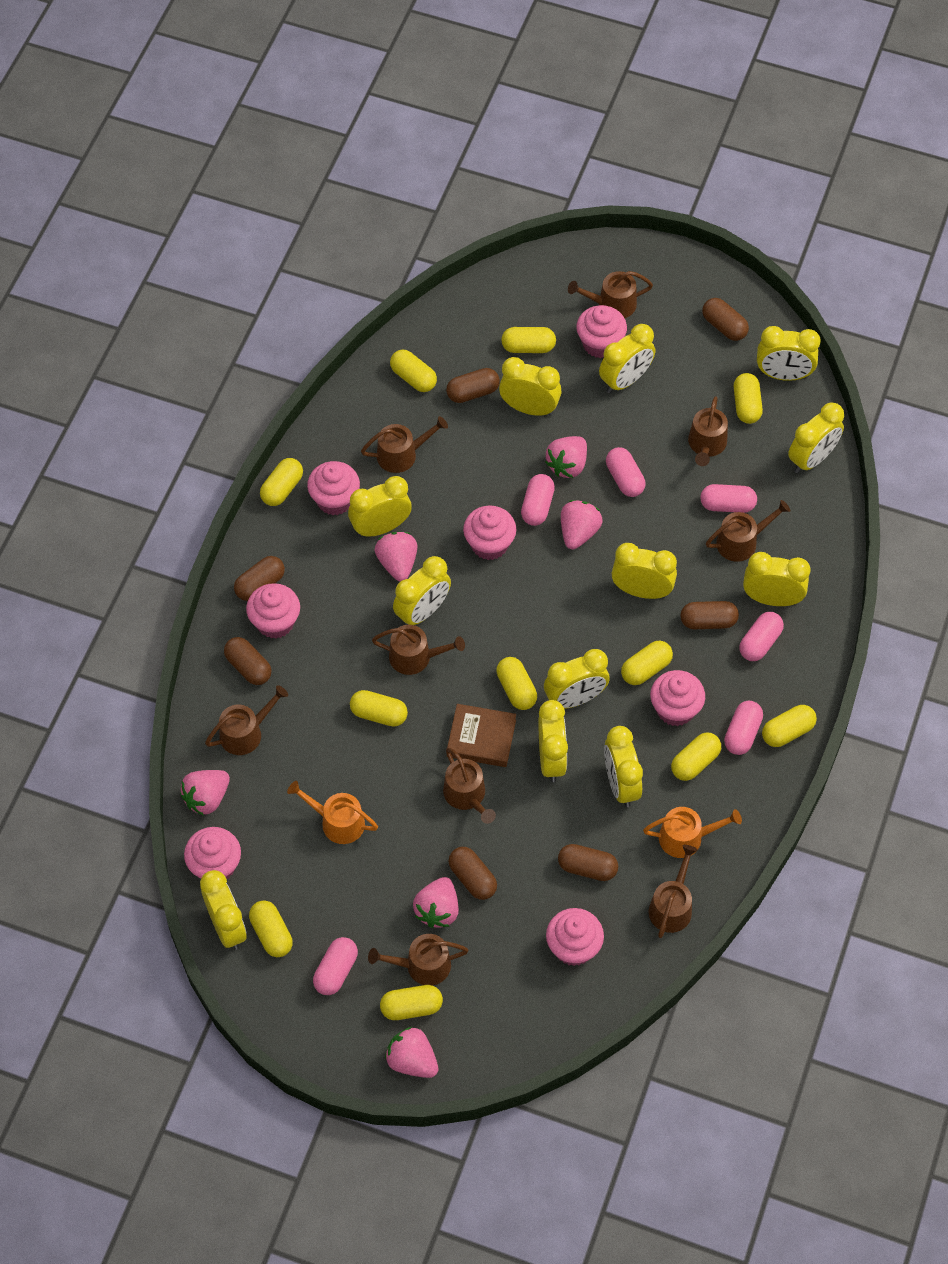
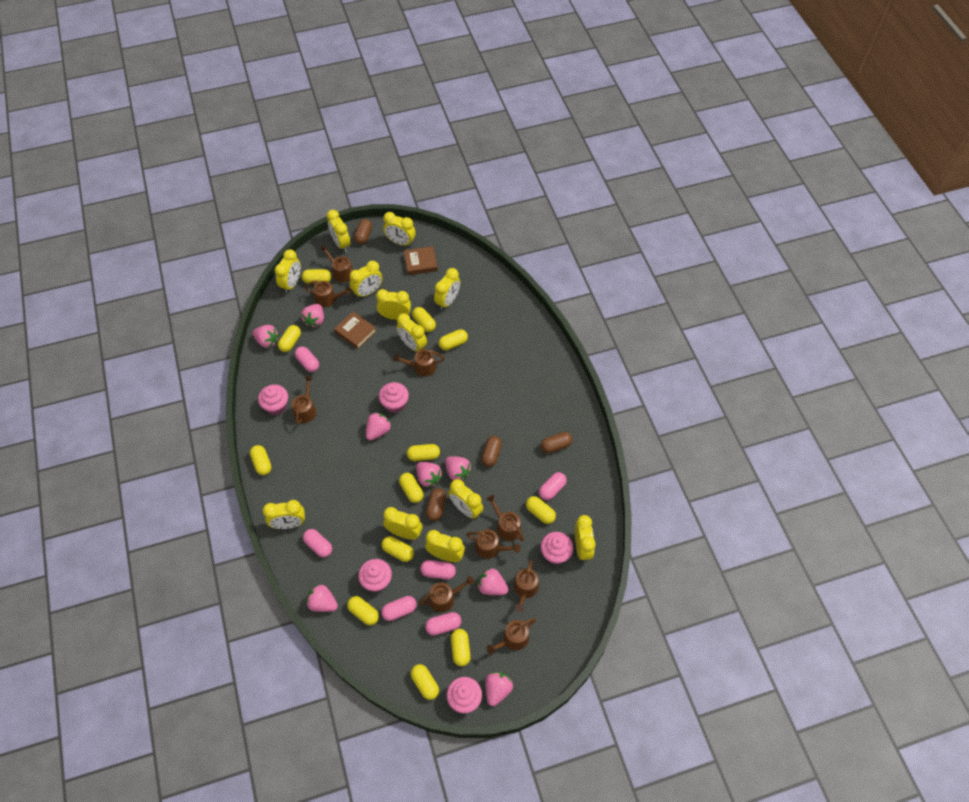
brown book: 1 -> 2
brown capsule: 7 -> 4
orange watering can: 2 -> 0
pink cupcake: 7 -> 5
pink strawberry: 6 -> 8
yellow capsule: 11 -> 12

